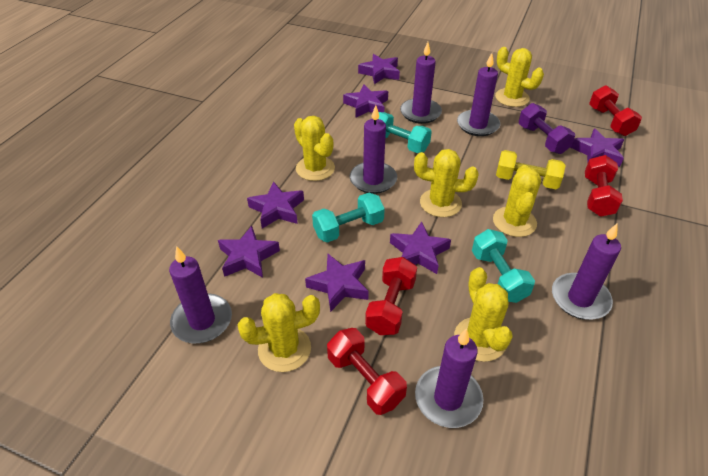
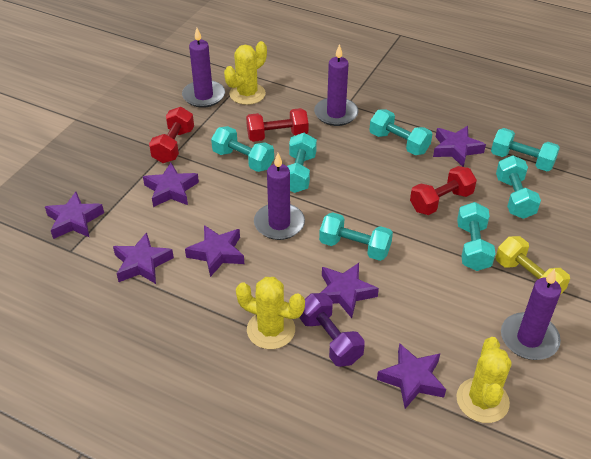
purple candle: 6 -> 4
red dumbbell: 4 -> 3
turquoise dumbbell: 3 -> 7
yellow cactus: 6 -> 3

